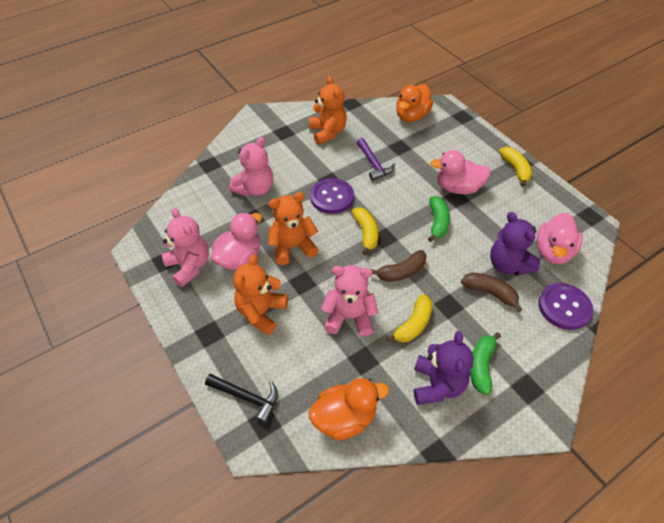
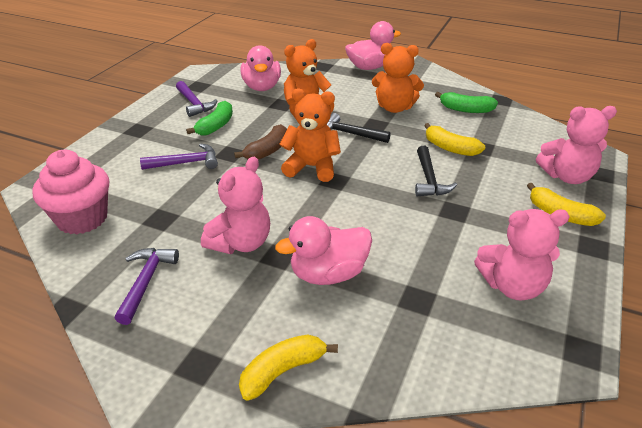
black hammer: 1 -> 2
brown banana: 2 -> 1
orange duck: 2 -> 0
pink cupcake: 0 -> 1
purple button: 2 -> 0
purple hammer: 1 -> 3
purple teddy bear: 2 -> 0

